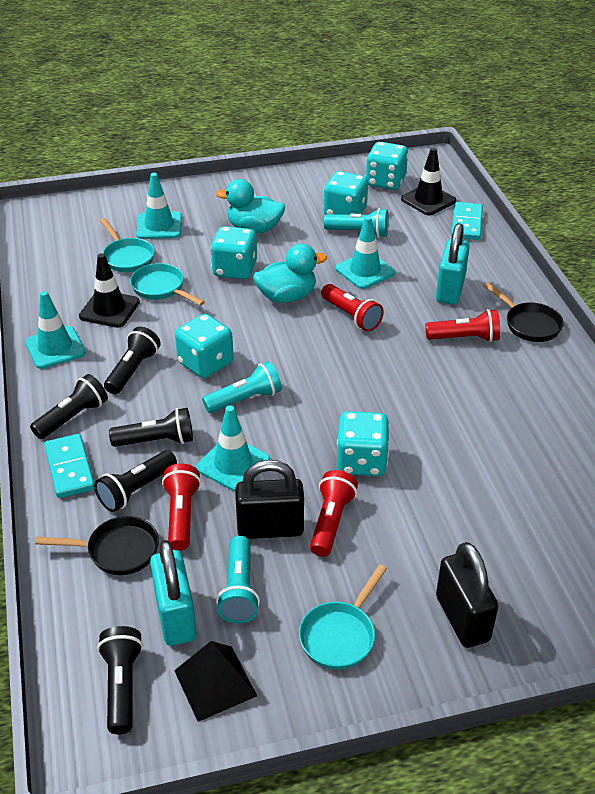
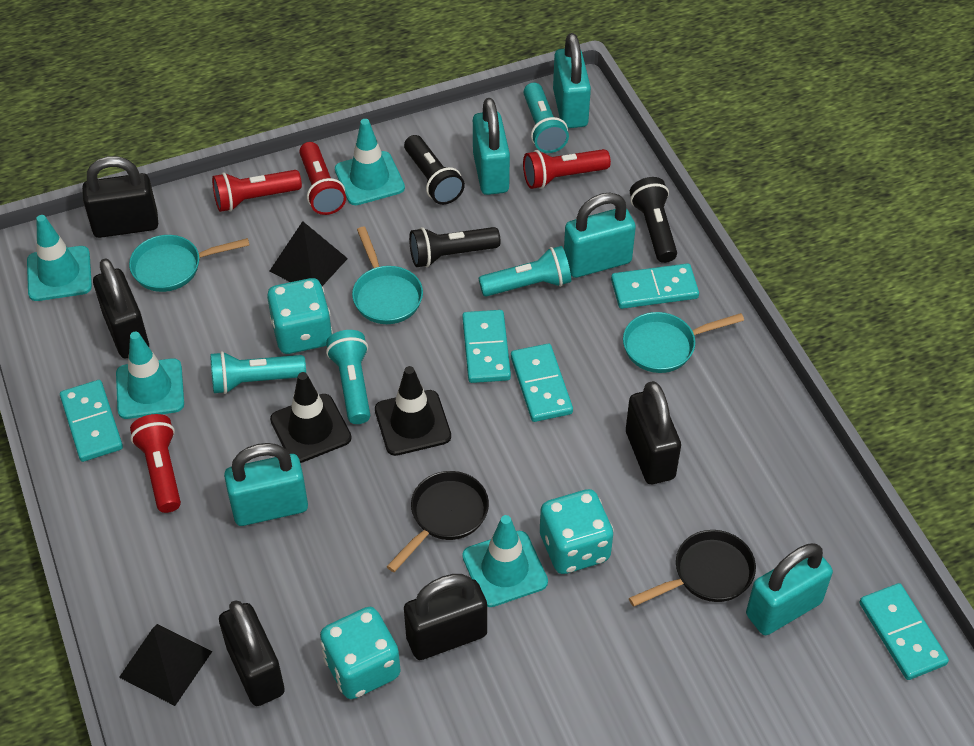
black flashlight: 5 -> 3
black padlock: 2 -> 5
black pyramid: 1 -> 2
turquoise dice: 5 -> 3
turquoise domino: 2 -> 5
turquoise duck: 2 -> 0
turquoise flashlight: 3 -> 4
turquoise padlock: 2 -> 5

